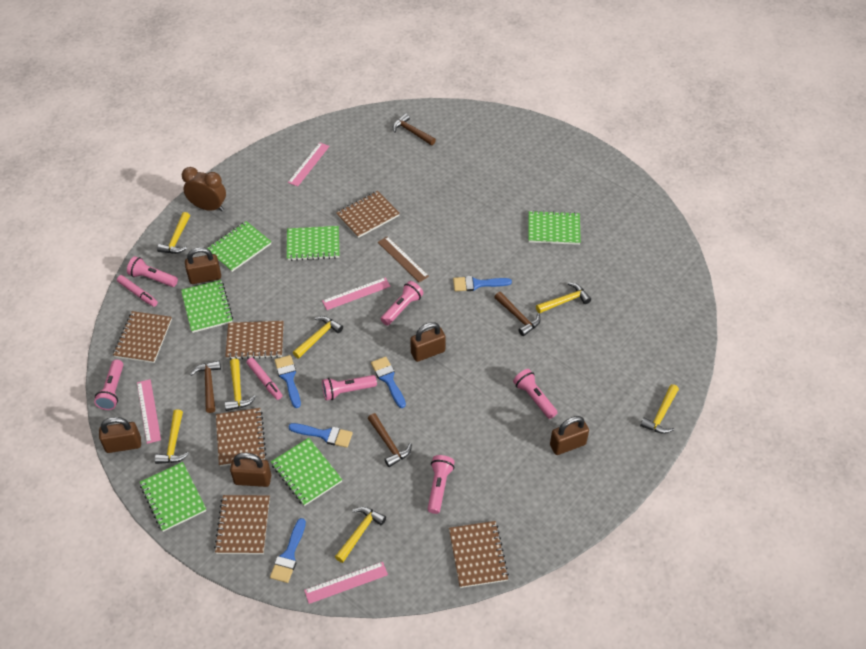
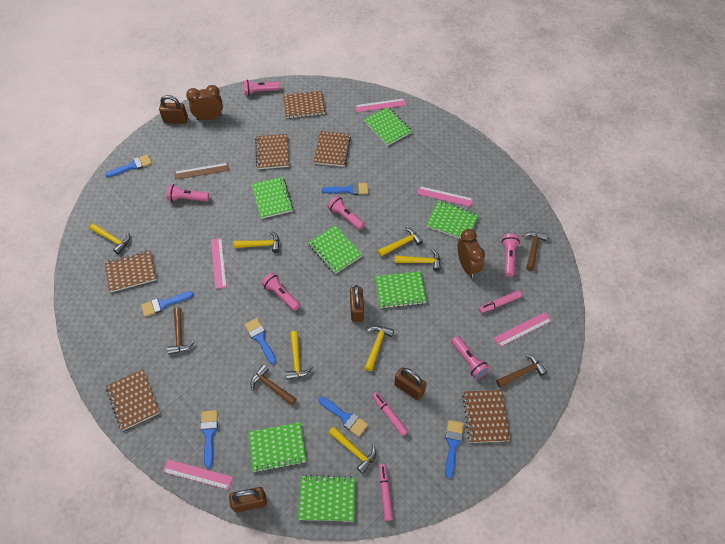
blue brush: 5 -> 7
brown clock: 1 -> 2
brown padlock: 5 -> 4
green notebook: 6 -> 7
pink marker: 2 -> 3
pink ruler: 4 -> 5

